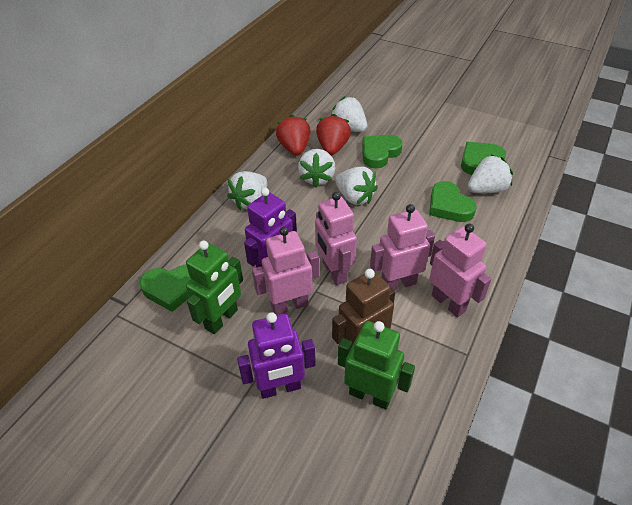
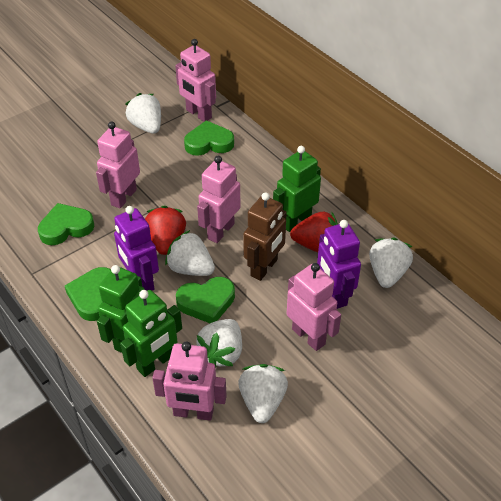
green robot: 2 -> 3
pink robot: 4 -> 5

